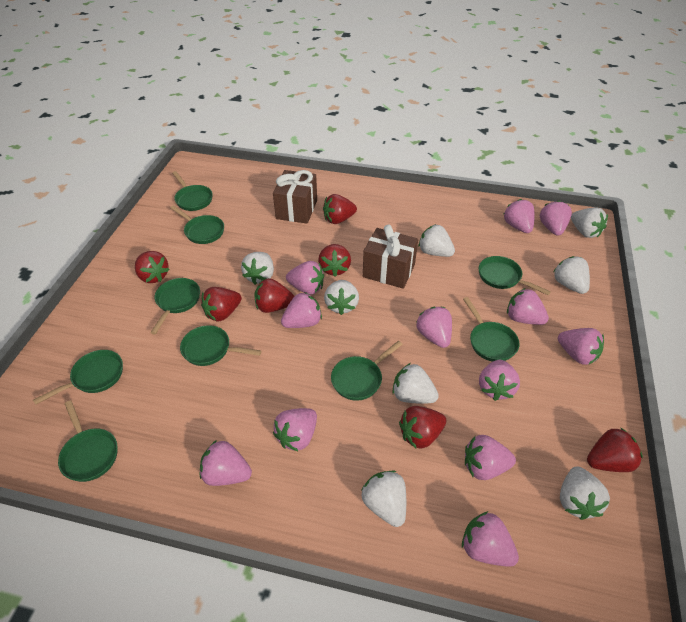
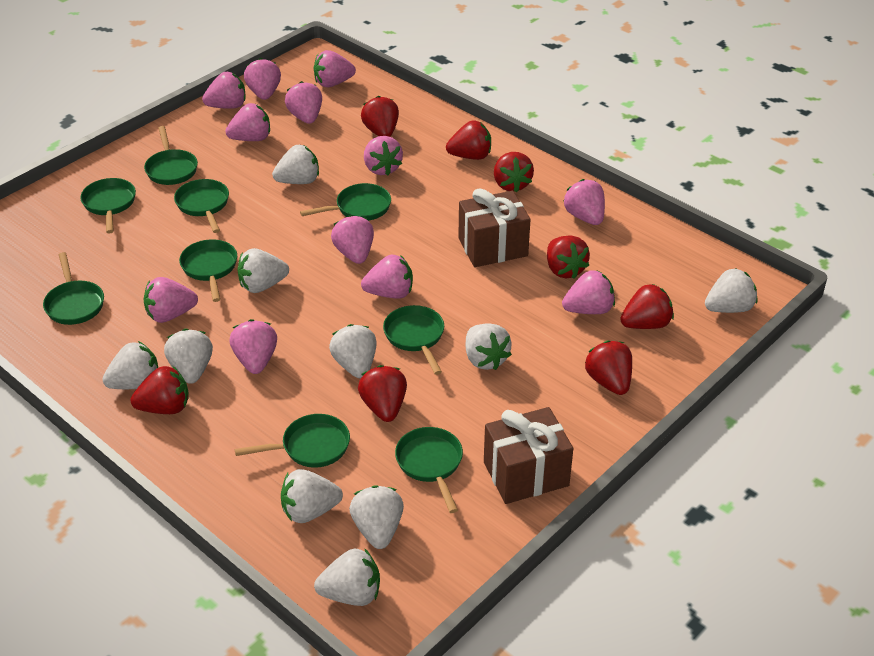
red strawberry: 7 -> 8
white strawberry: 8 -> 10

